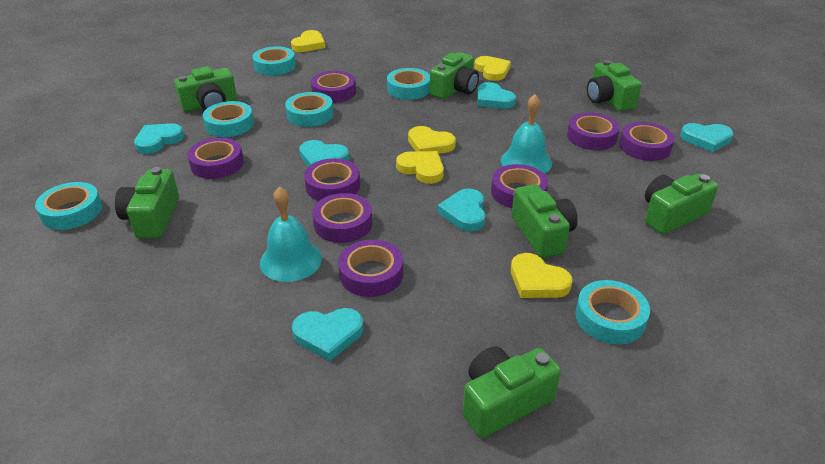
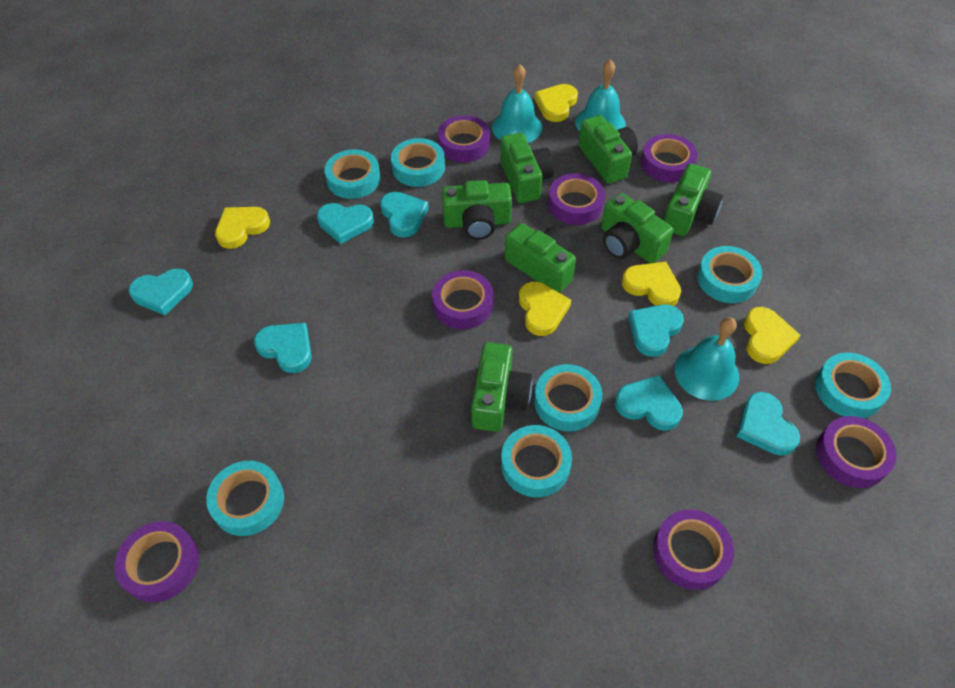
purple tape: 8 -> 7
turquoise bell: 2 -> 3
turquoise heart: 6 -> 7
turquoise tape: 6 -> 7

